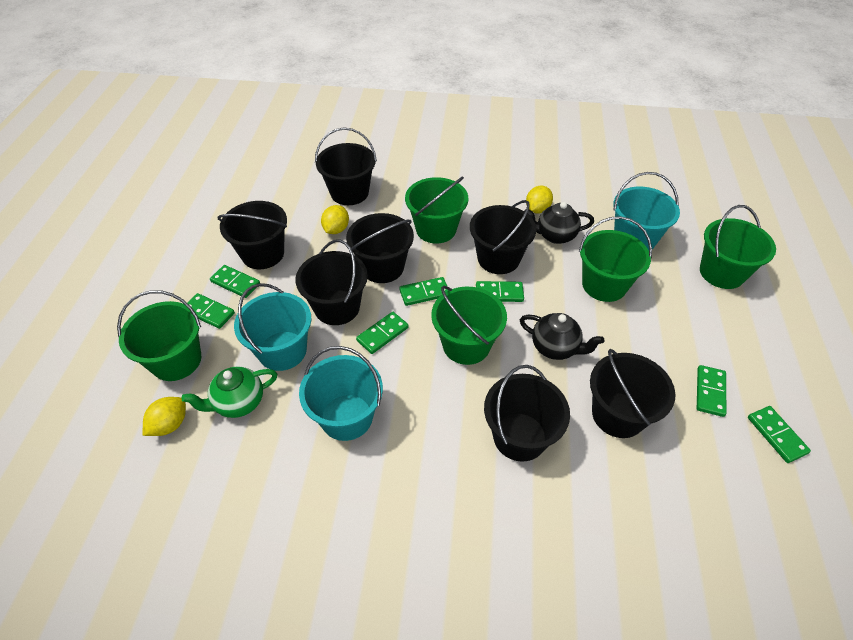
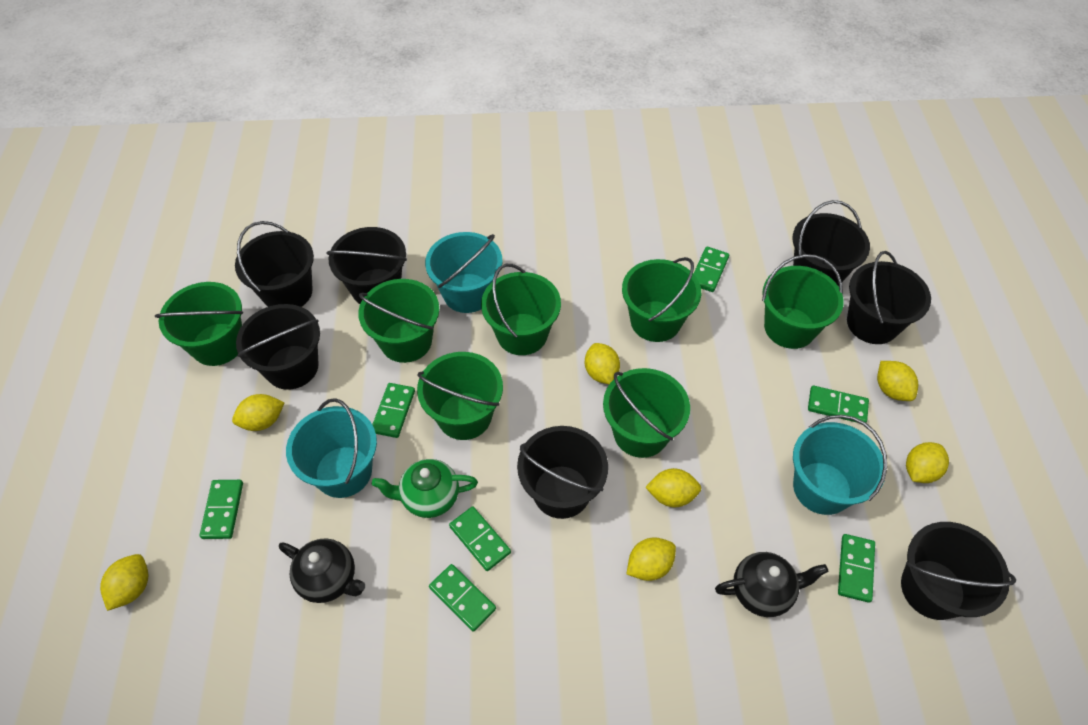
green bucket: 5 -> 7
yellow lemon: 3 -> 7

